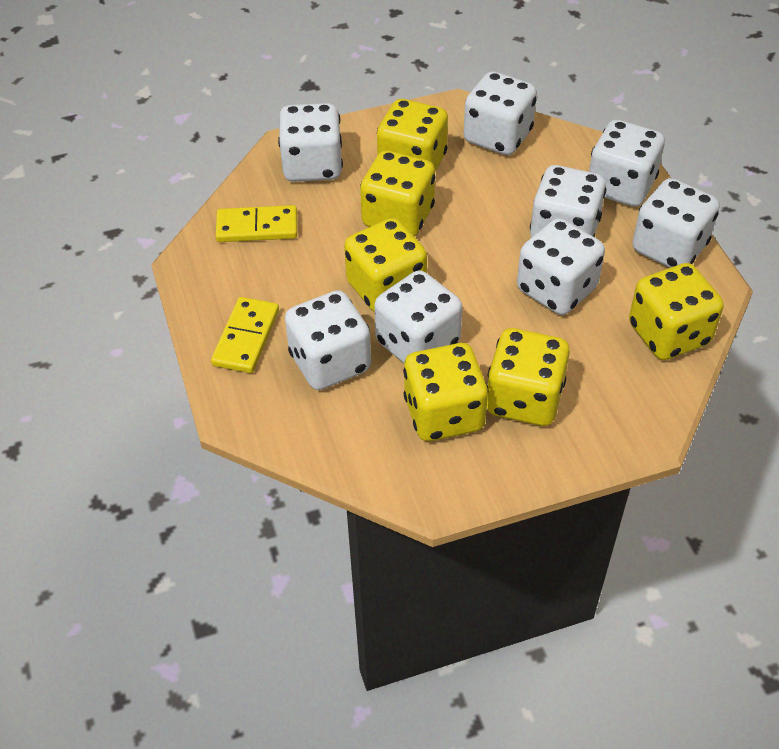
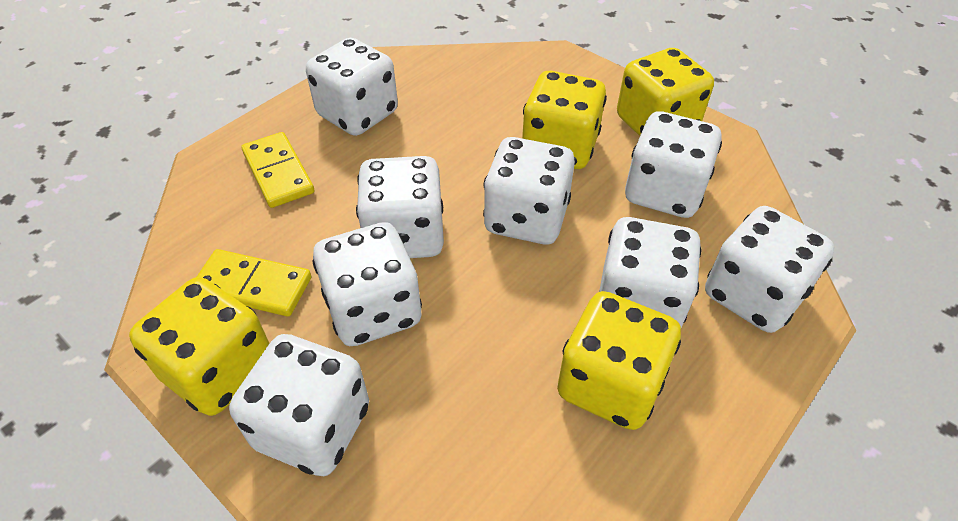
yellow dice: 6 -> 4

